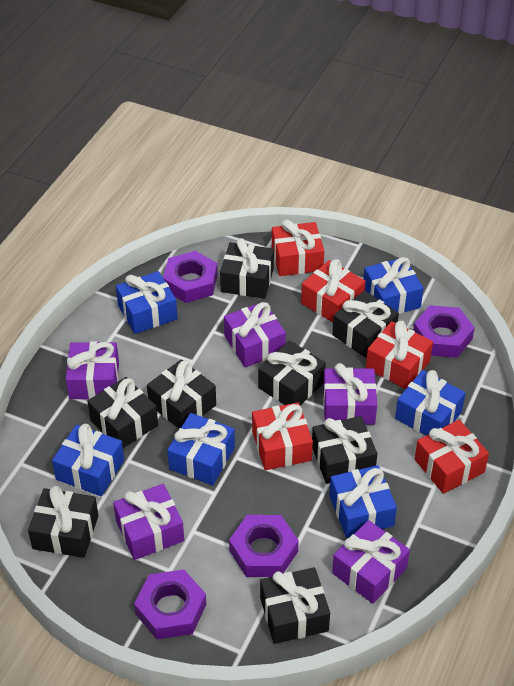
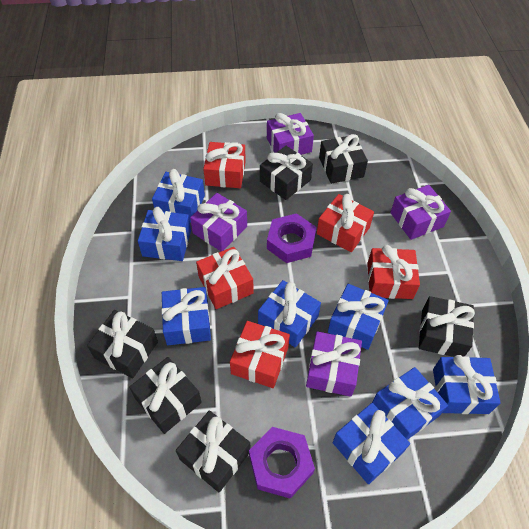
black gift: 8 -> 6
blue gift: 6 -> 8
purple gift: 5 -> 4
purple nut: 4 -> 2

